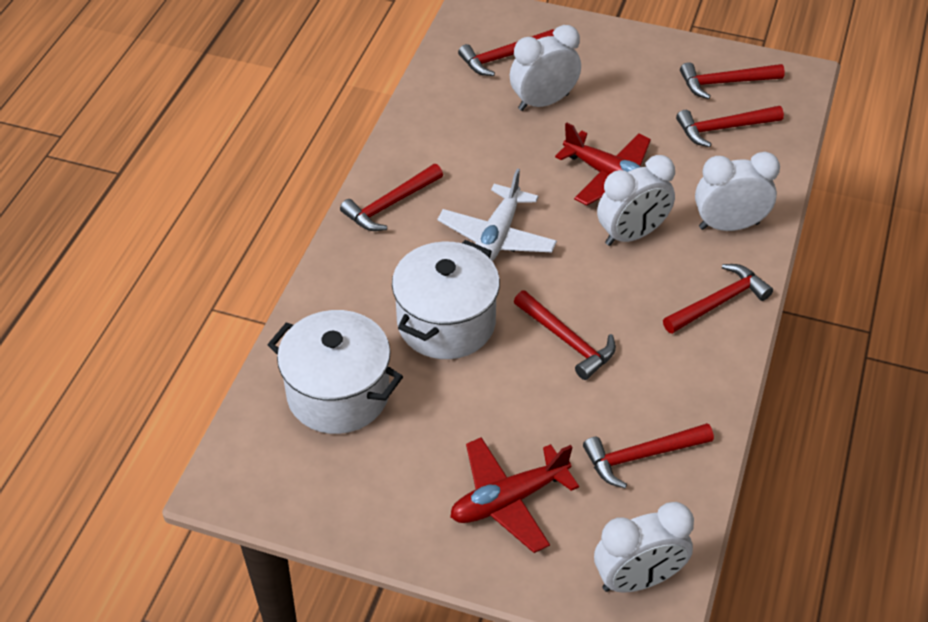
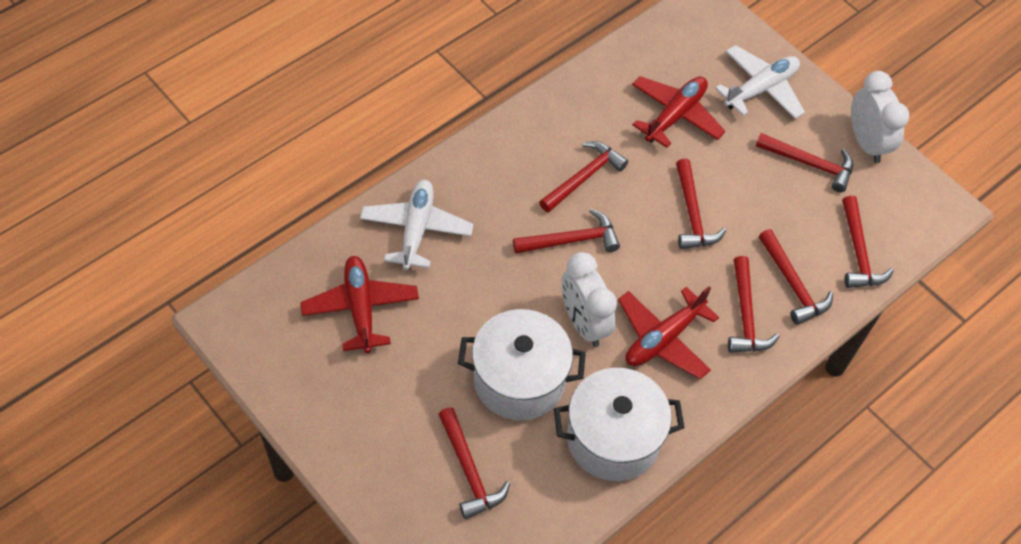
red hammer: 7 -> 8
red plane: 2 -> 3
white clock: 4 -> 2
white plane: 1 -> 2

